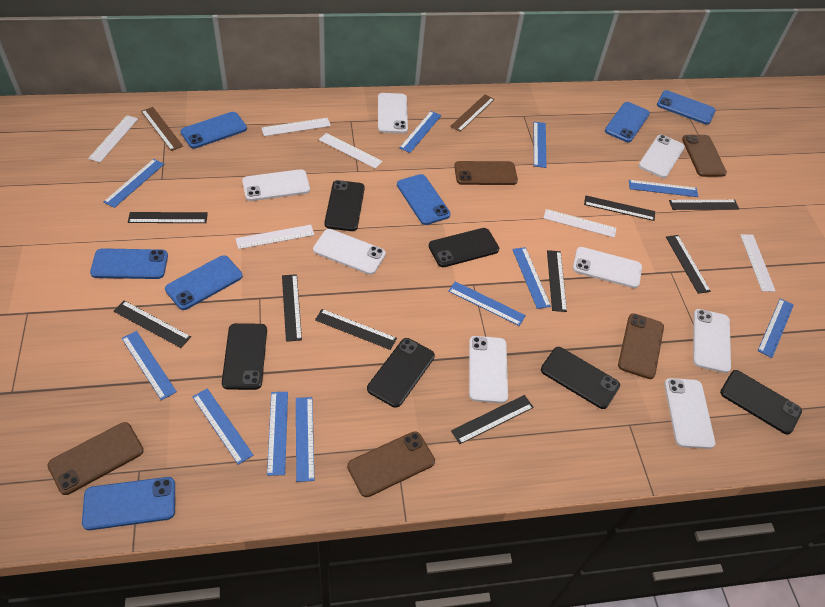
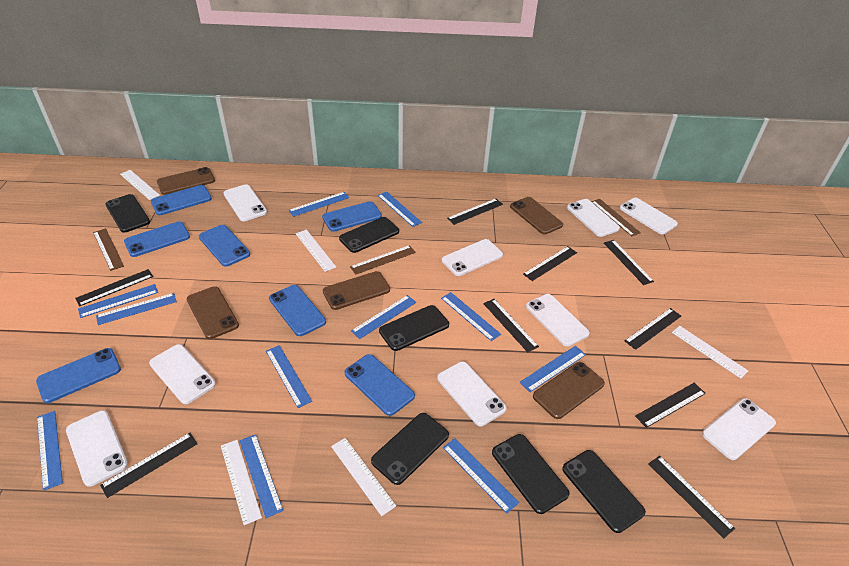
brown ruler: 2 -> 3
white phone: 8 -> 9
white ruler: 6 -> 5

